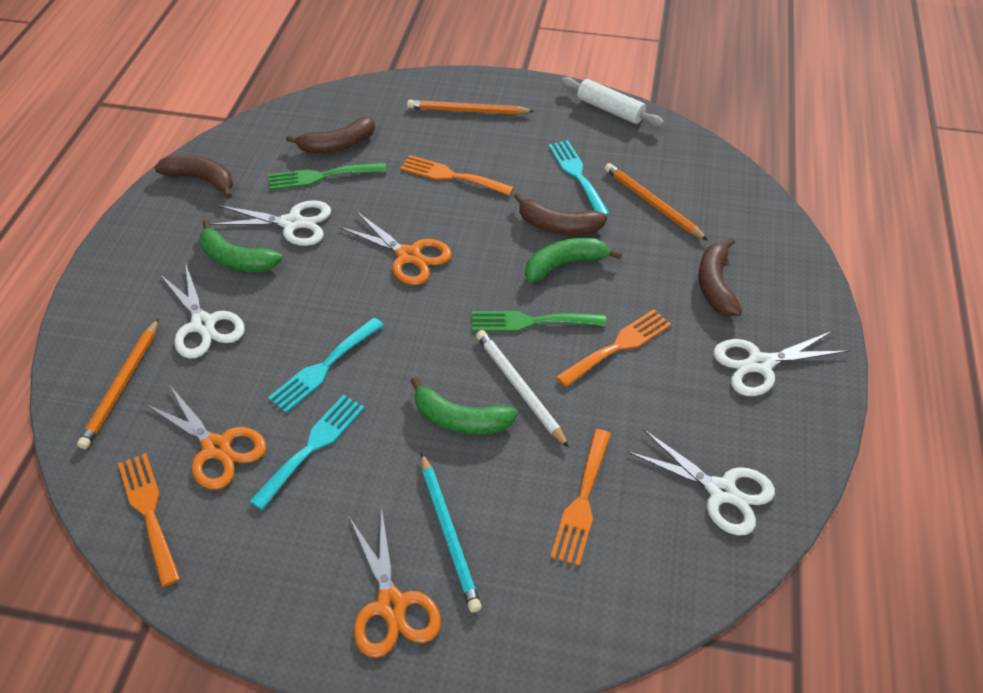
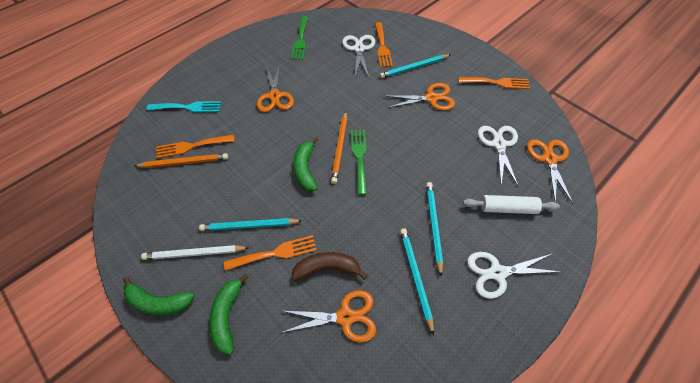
brown banana: 4 -> 1
orange pencil: 3 -> 2
orange scissors: 3 -> 4
turquoise fork: 3 -> 1
turquoise pencil: 1 -> 4
white scissors: 4 -> 3

